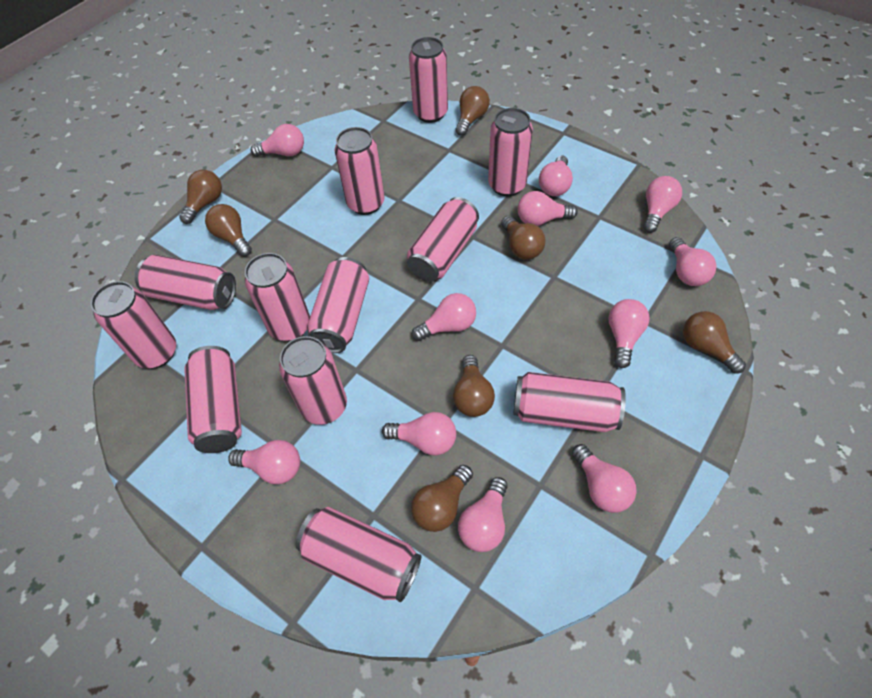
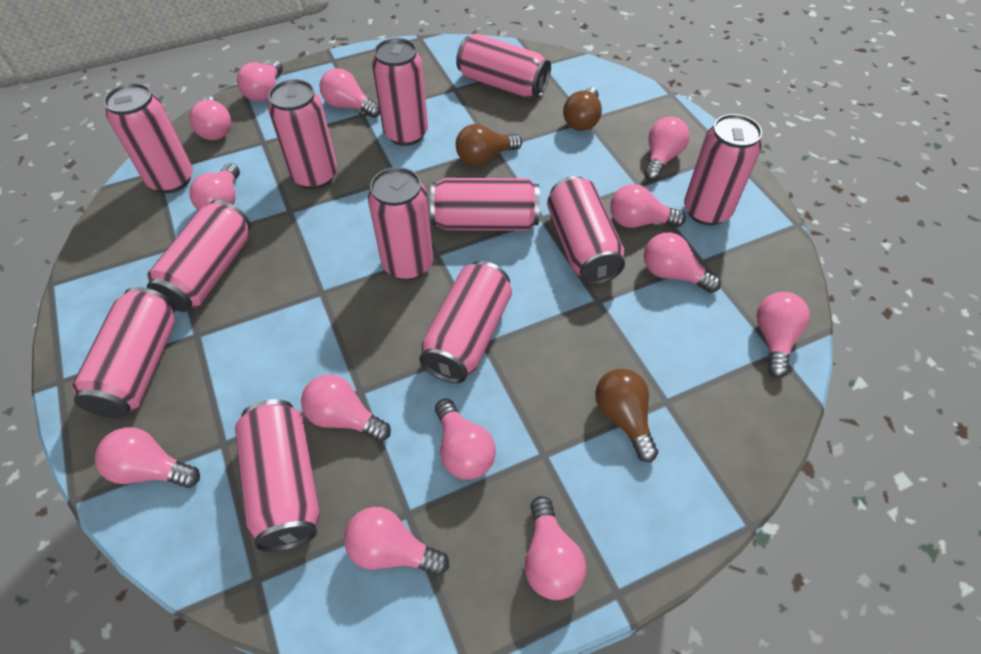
brown light bulb: 7 -> 3
pink light bulb: 11 -> 13

